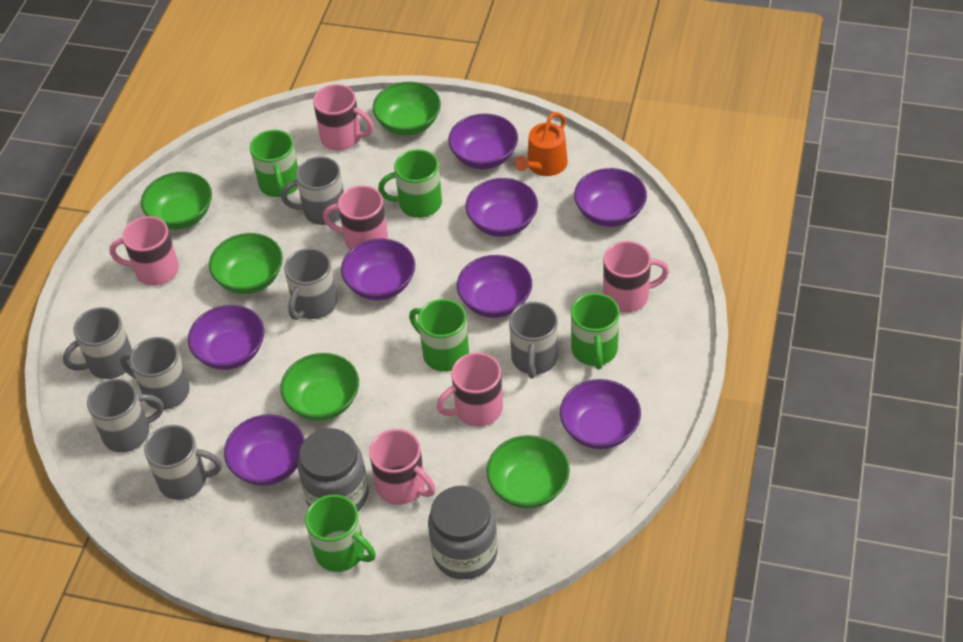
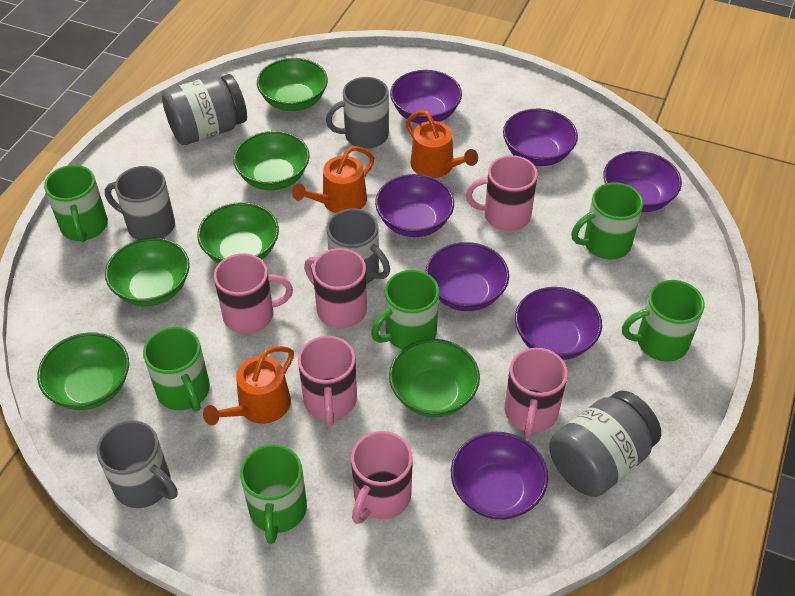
green bowl: 5 -> 6
green mug: 5 -> 6
grey mug: 7 -> 4
orange watering can: 1 -> 3
purple bowl: 8 -> 7

